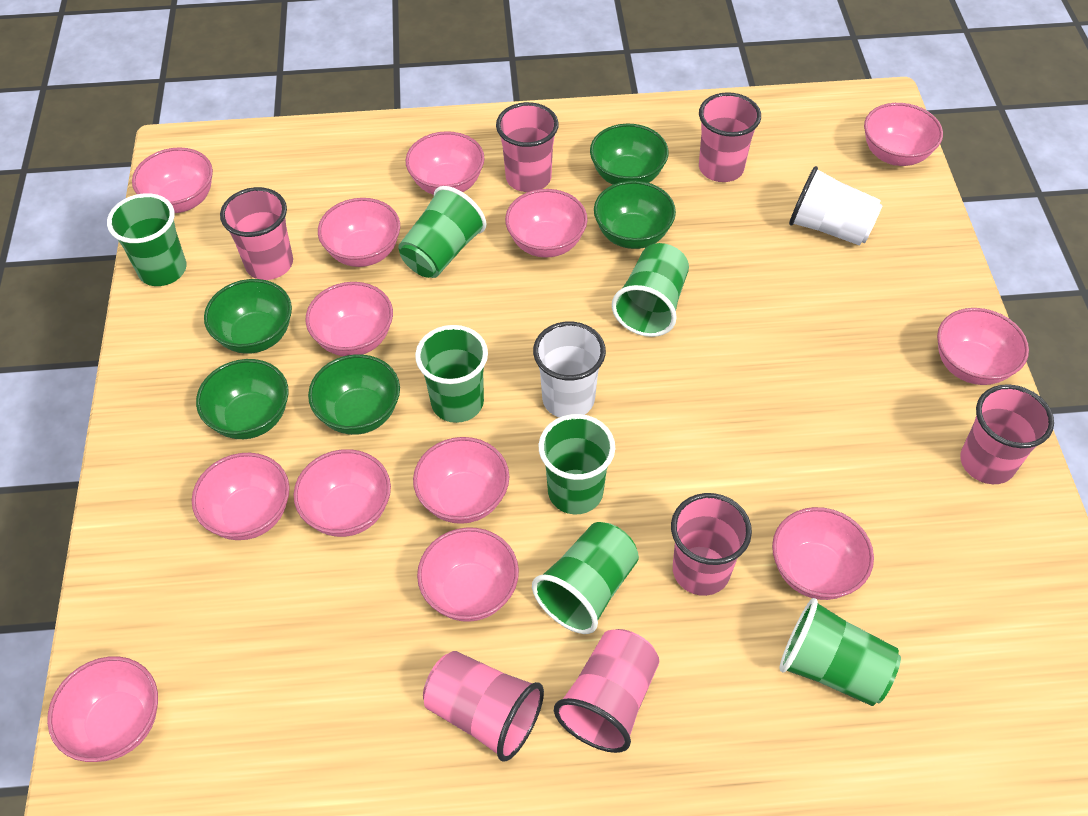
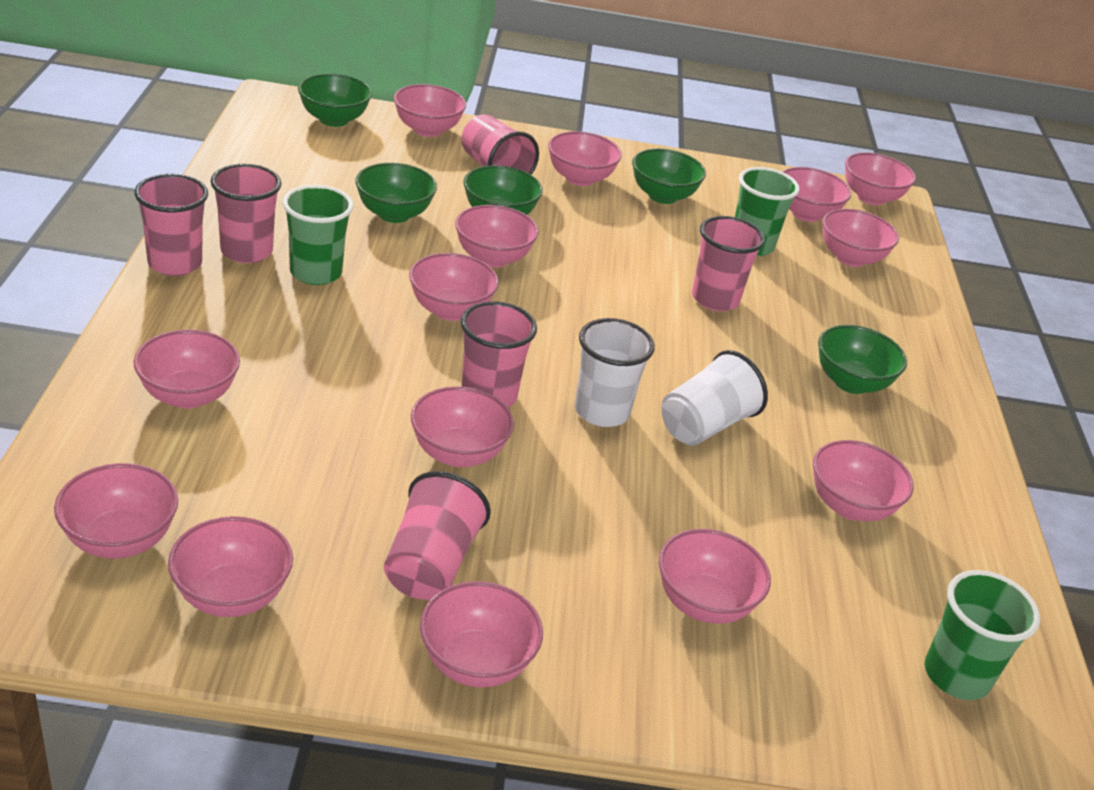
green cup: 7 -> 3
pink bowl: 13 -> 14
pink cup: 7 -> 6

